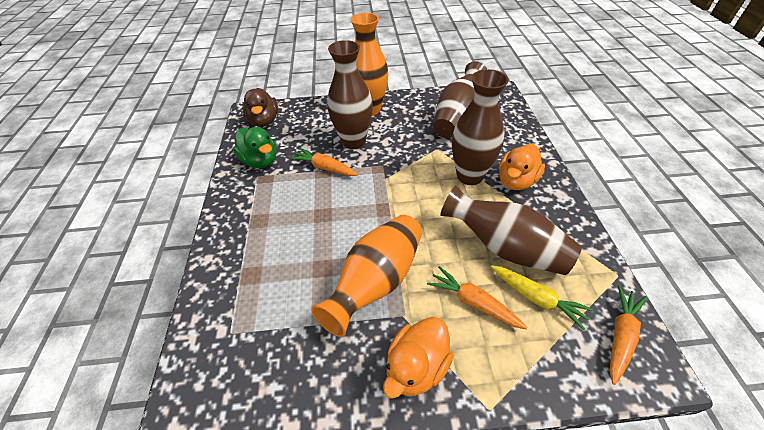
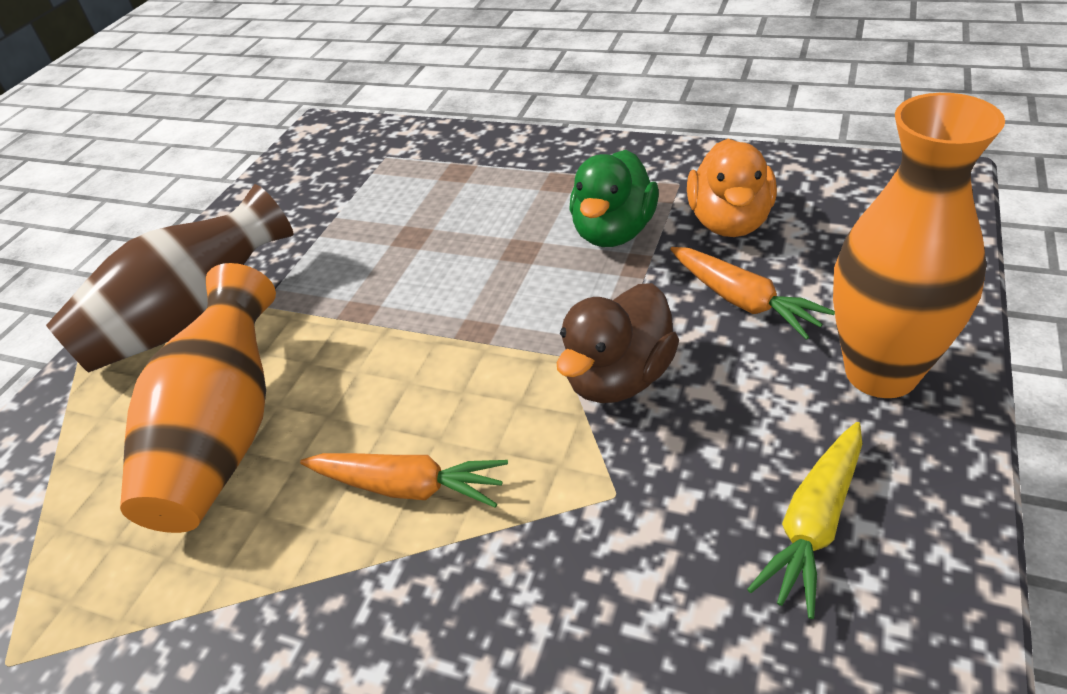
brown vase: 4 -> 1
orange carrot: 3 -> 2
orange duck: 2 -> 1

